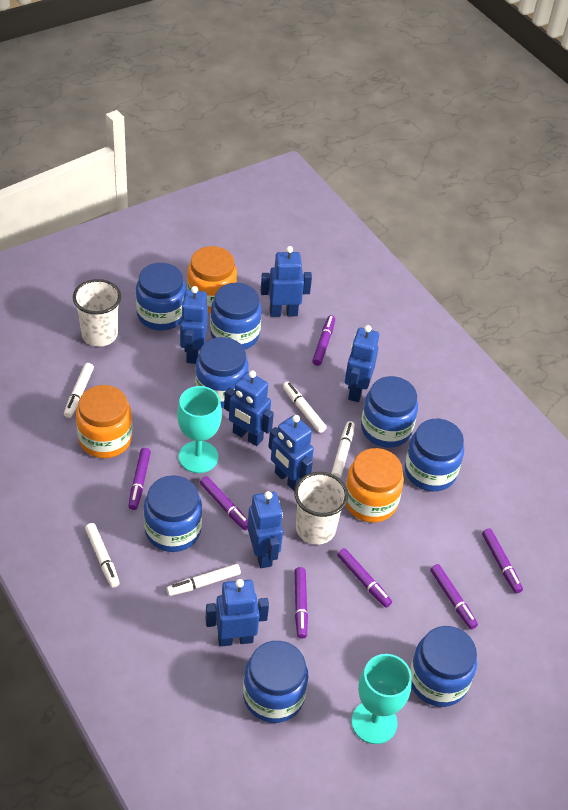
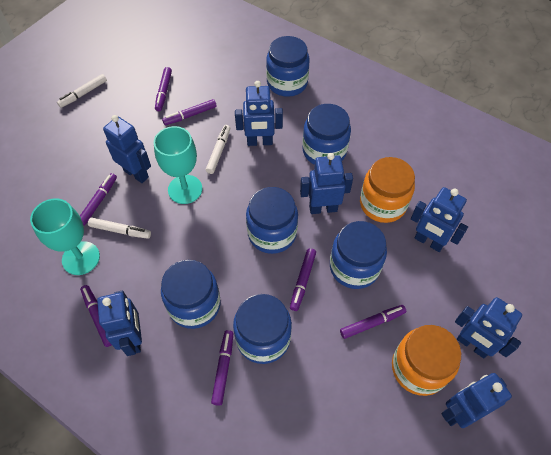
blue jar: 8 -> 6
orange jar: 3 -> 2
white cup: 2 -> 0
white marker: 5 -> 3

